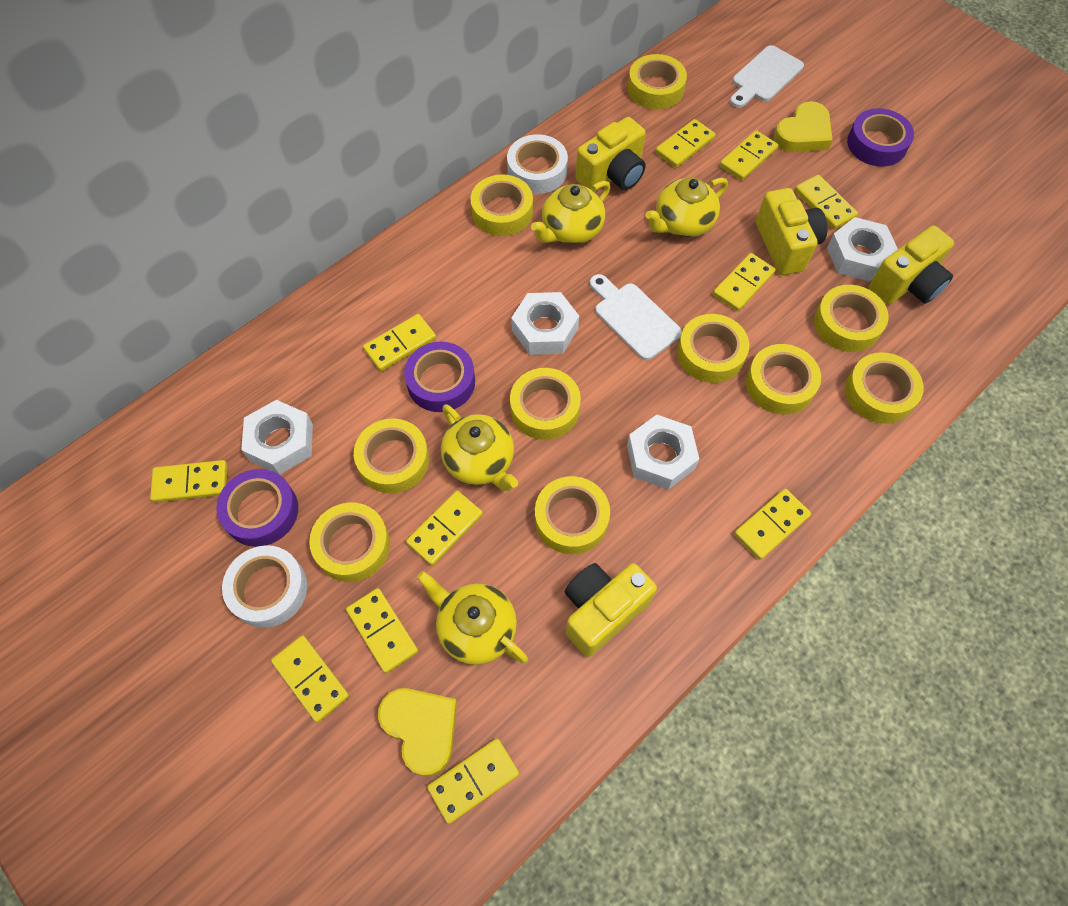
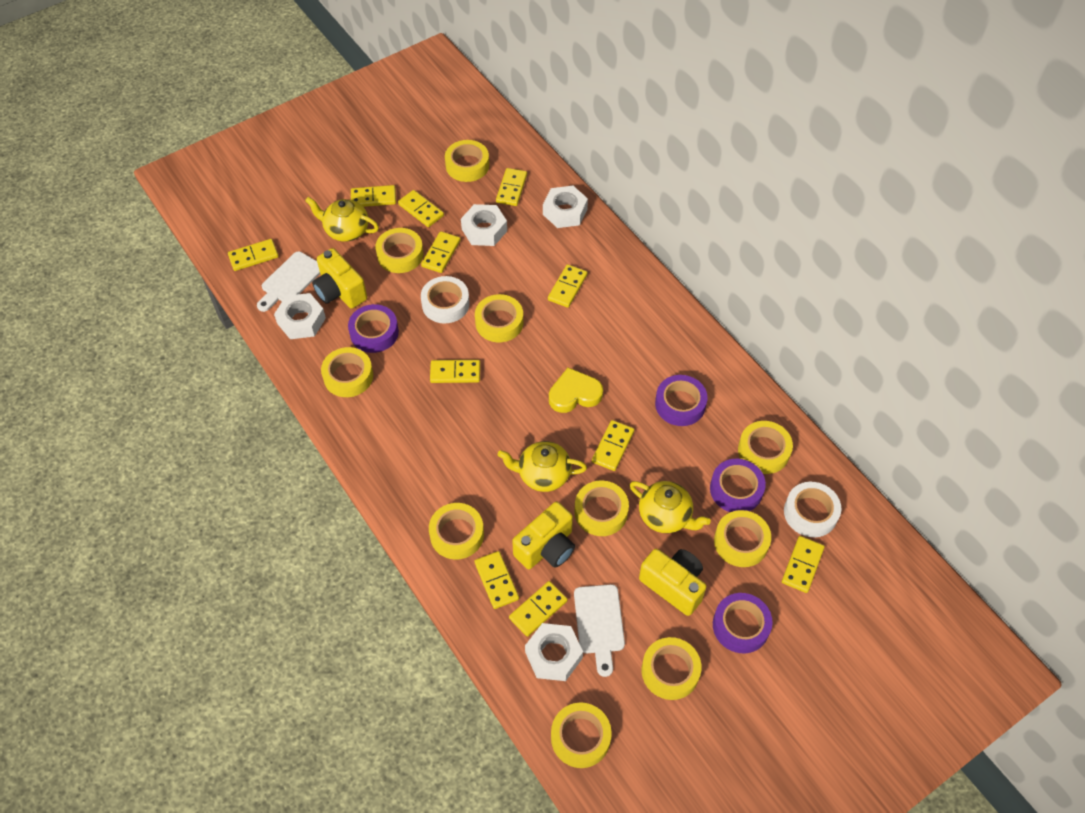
purple tape: 3 -> 4
yellow camera: 4 -> 3
yellow heart: 2 -> 1
yellow teapot: 4 -> 3

